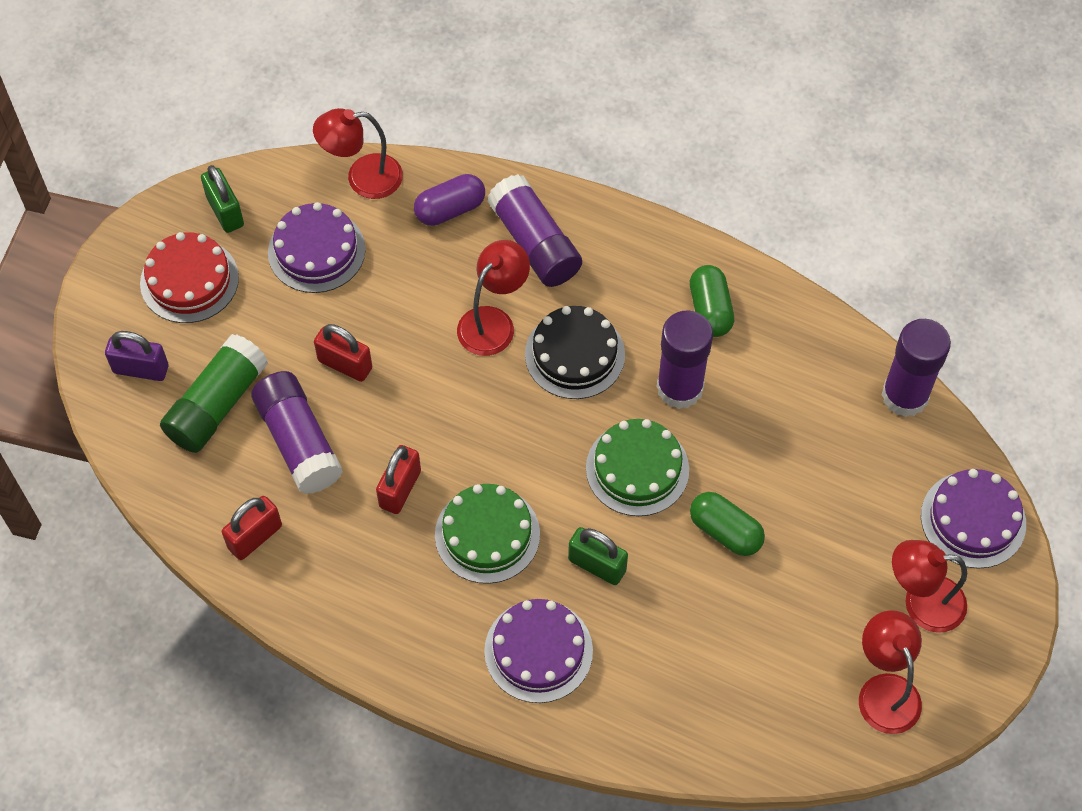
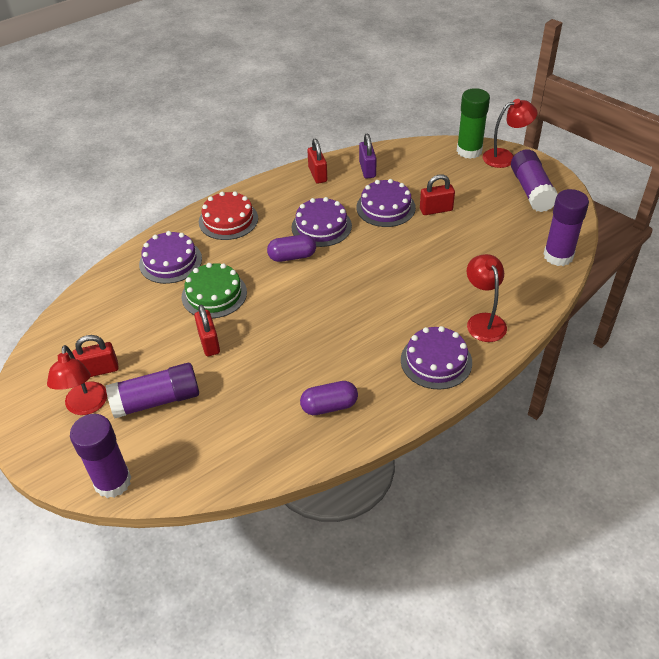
black cake: 1 -> 0
green cake: 2 -> 1
green capsule: 2 -> 0
green padlock: 2 -> 0
purple cake: 3 -> 4
purple capsule: 1 -> 2
red lamp: 4 -> 3
red padlock: 3 -> 4

